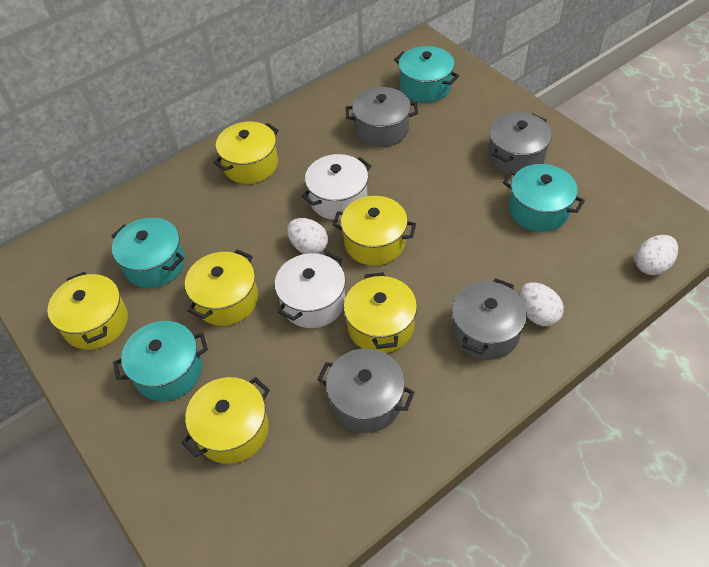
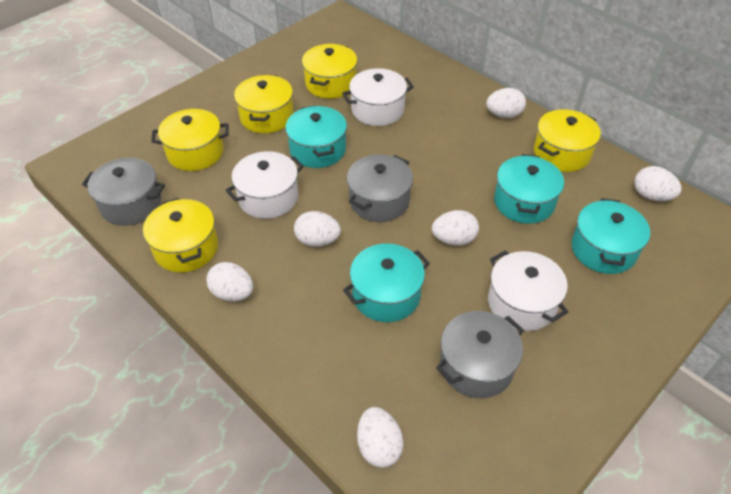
grey pot: 4 -> 3
white egg: 3 -> 6
white pot: 2 -> 3
yellow pot: 6 -> 5

